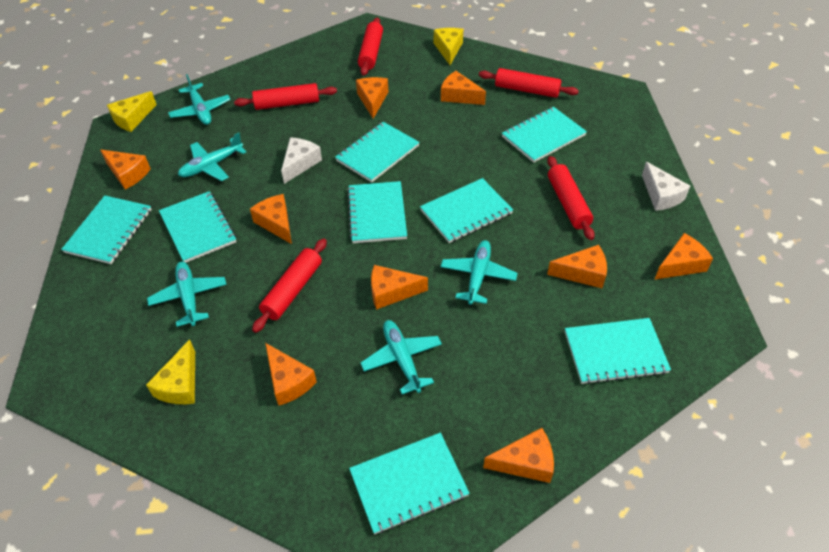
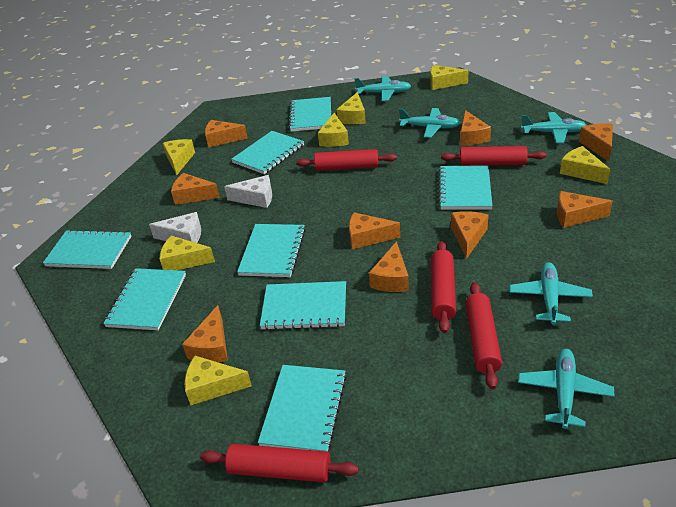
yellow cheese: 3 -> 7

